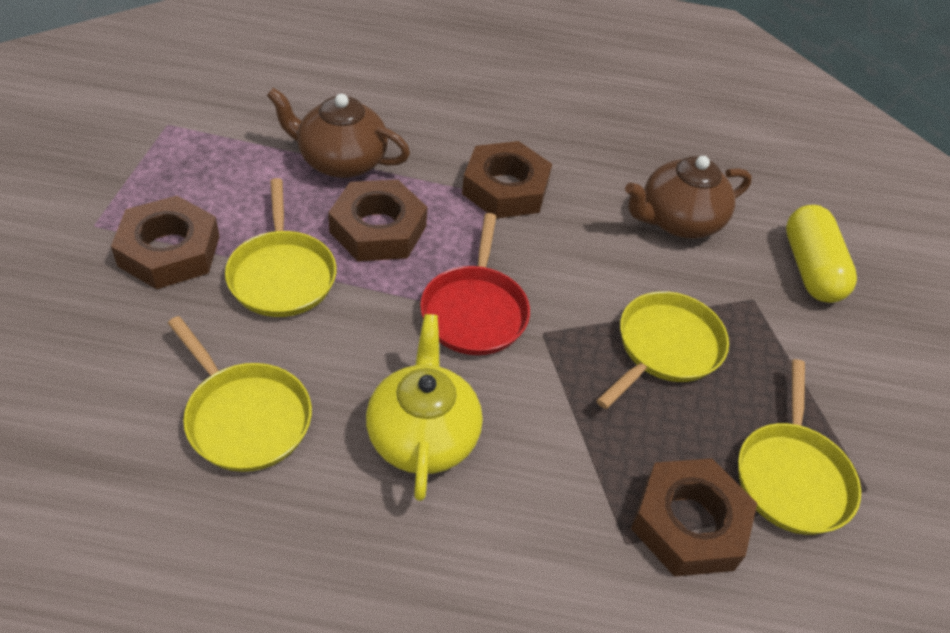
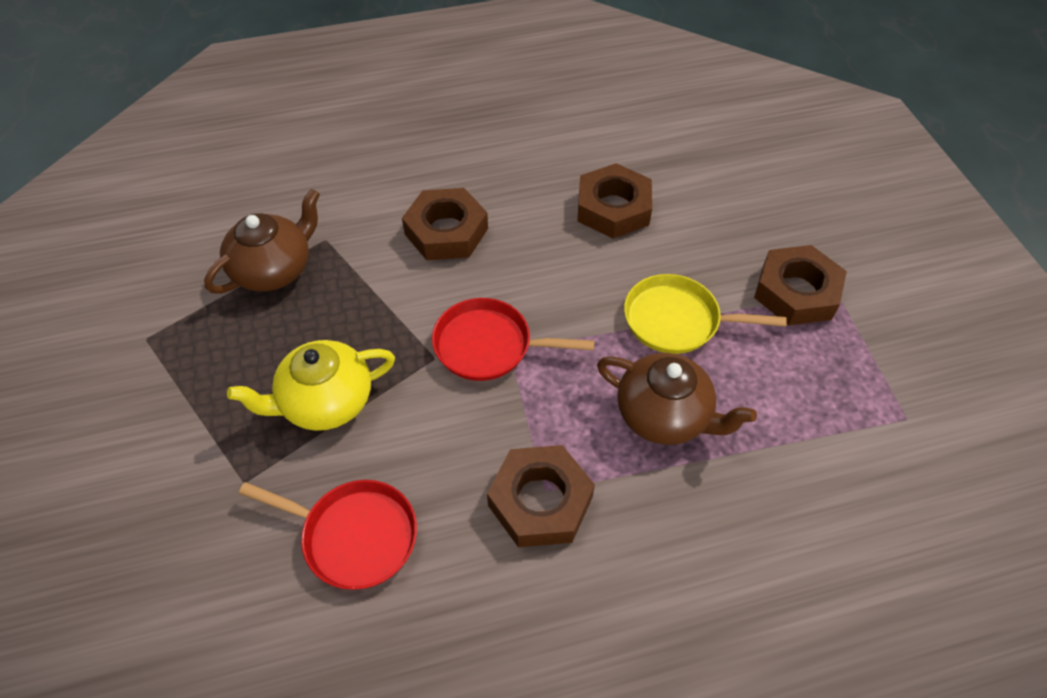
red pan: 1 -> 2
yellow capsule: 1 -> 0
yellow pan: 4 -> 1

